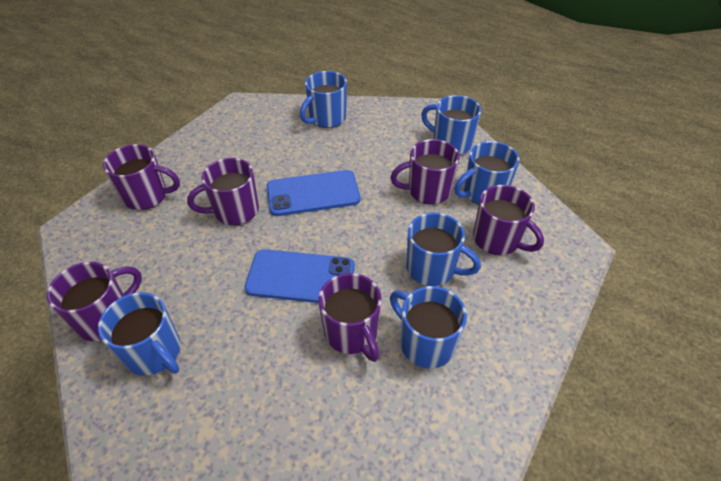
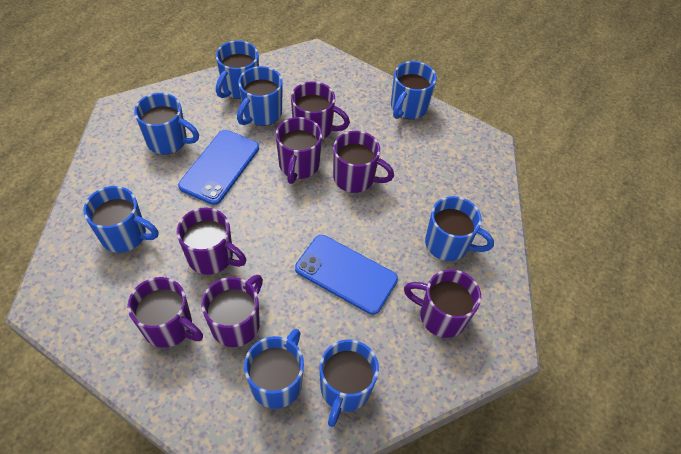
blue mug: 6 -> 8
purple mug: 6 -> 7

